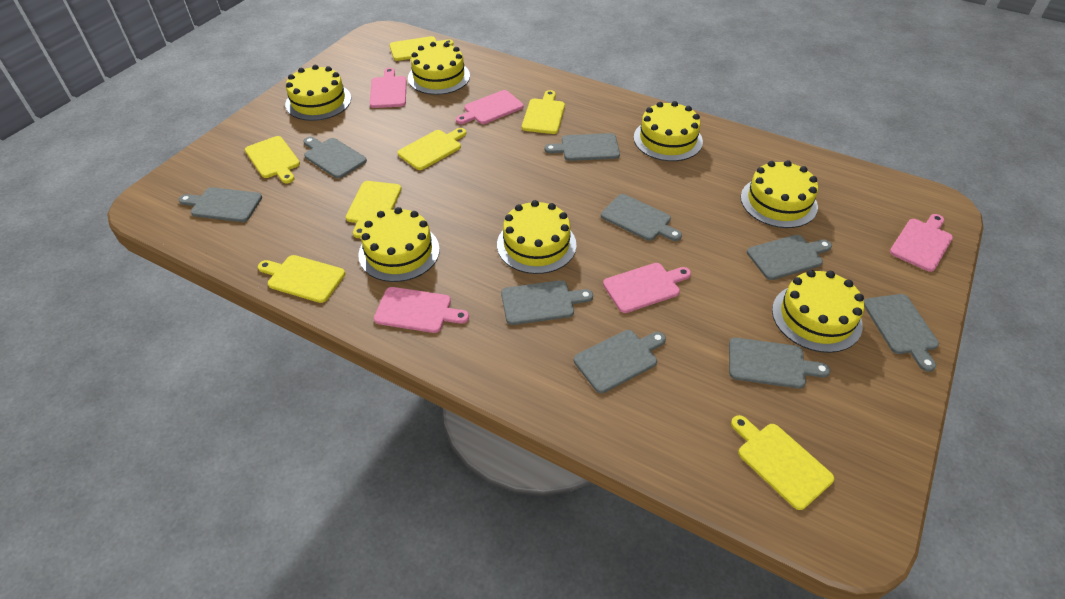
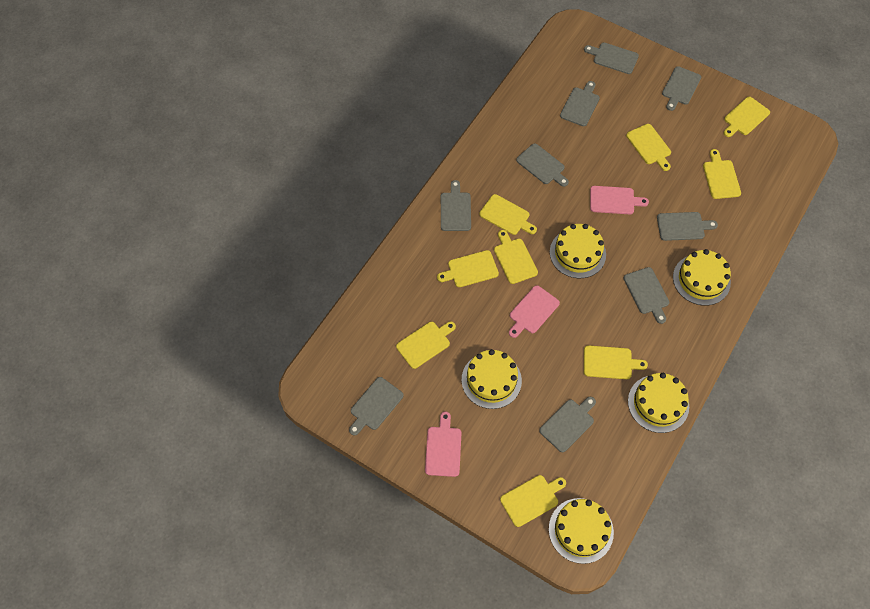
pink cutting board: 5 -> 3
yellow cake: 7 -> 5
yellow cutting board: 7 -> 9

